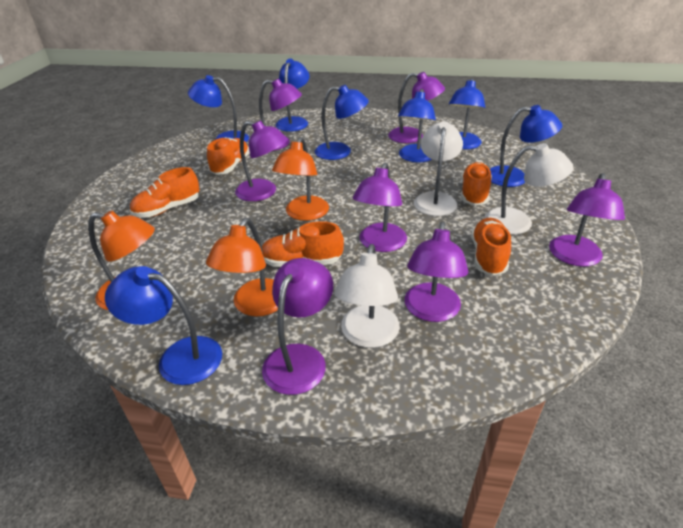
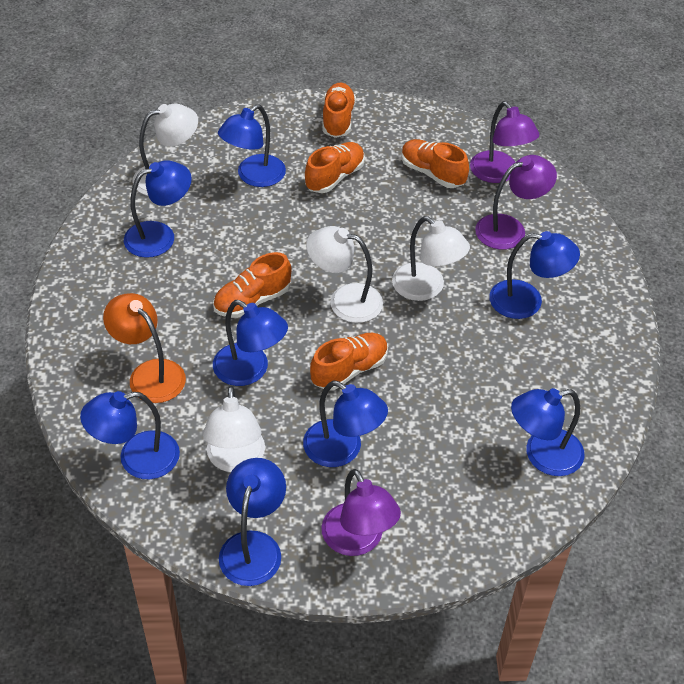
blue lamp: 7 -> 8
orange lamp: 3 -> 1
purple lamp: 7 -> 3
white lamp: 3 -> 4

